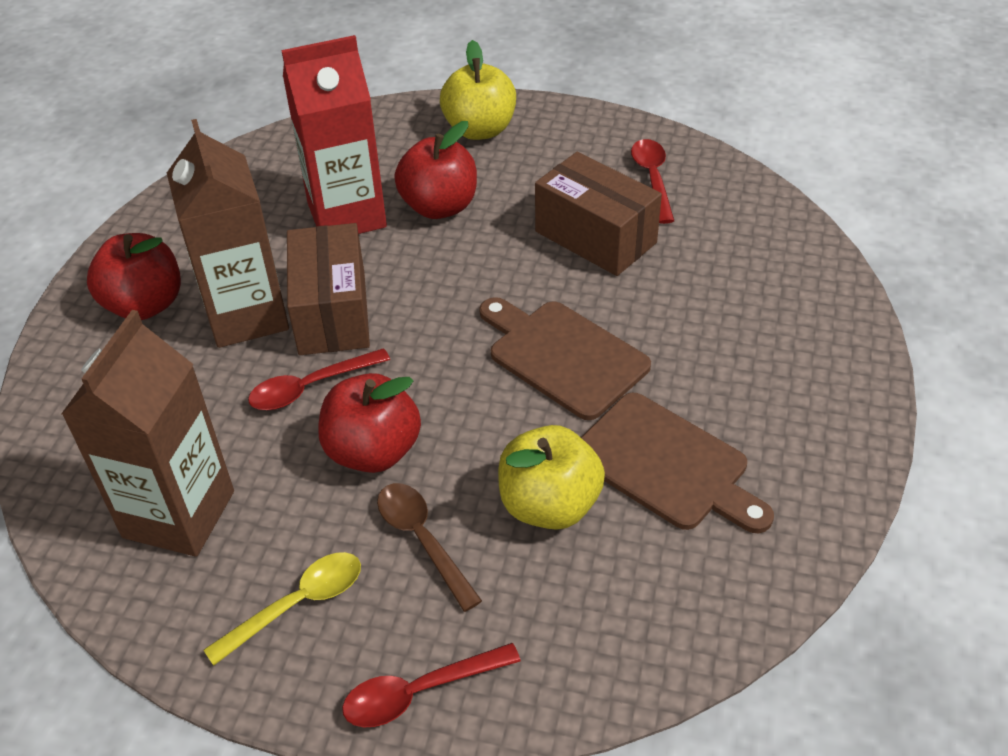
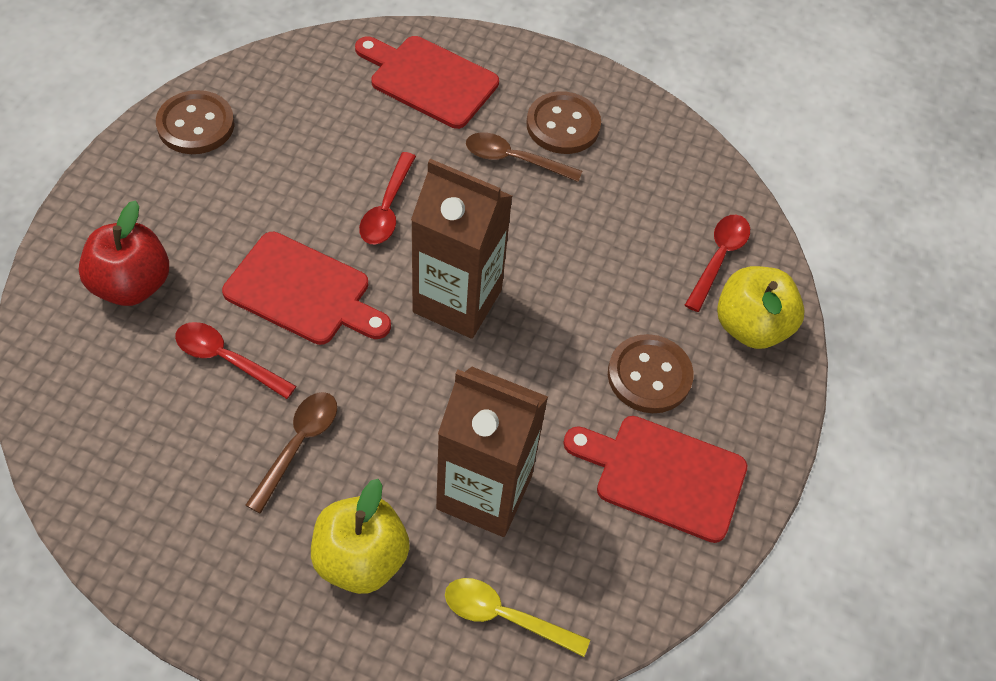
brown box: 2 -> 0
brown button: 0 -> 3
brown cutting board: 2 -> 0
brown spoon: 1 -> 2
red apple: 3 -> 1
red carton: 1 -> 0
red cutting board: 0 -> 3

